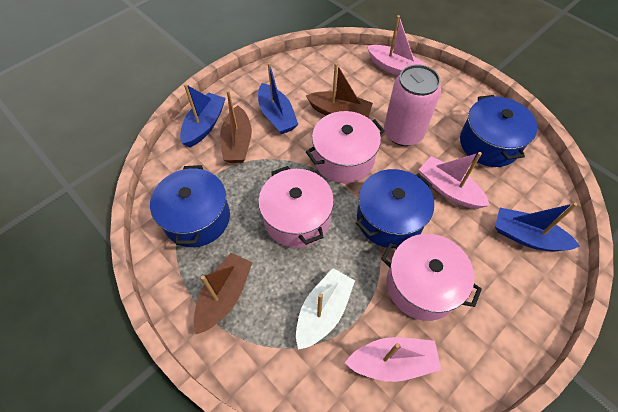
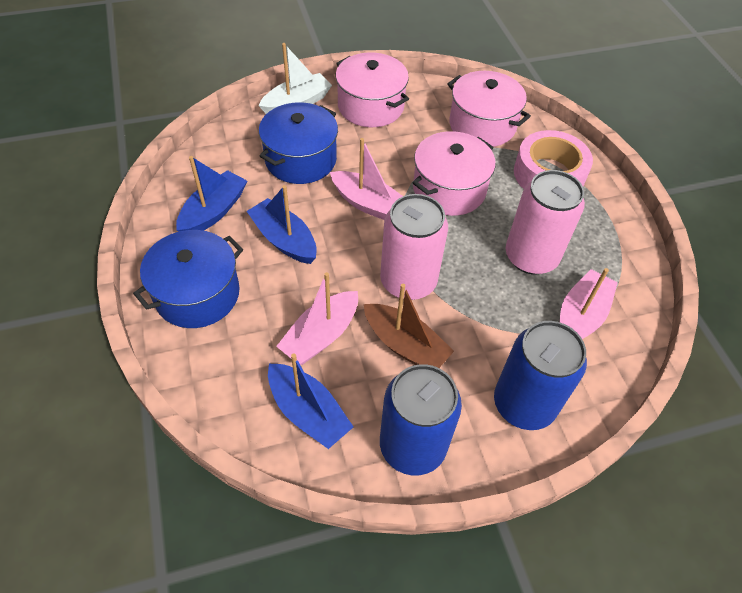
blue can: 0 -> 2
blue pot: 3 -> 2
brown boat: 3 -> 1
pink can: 1 -> 2
pink tape: 0 -> 1

